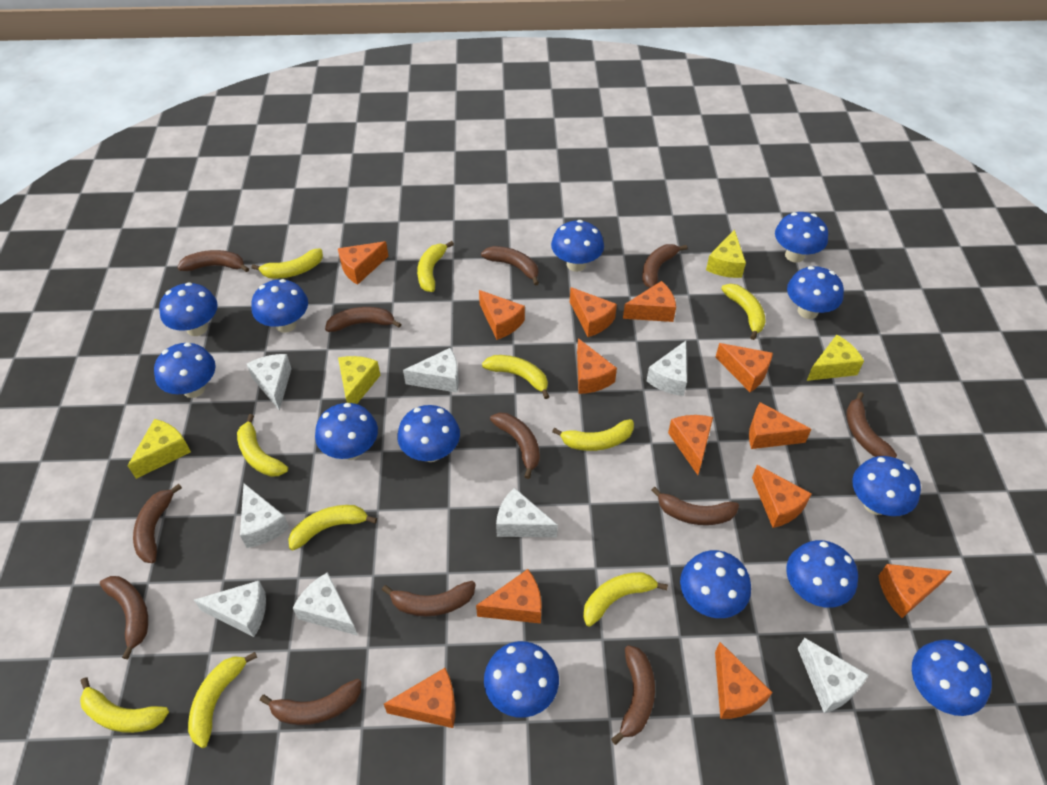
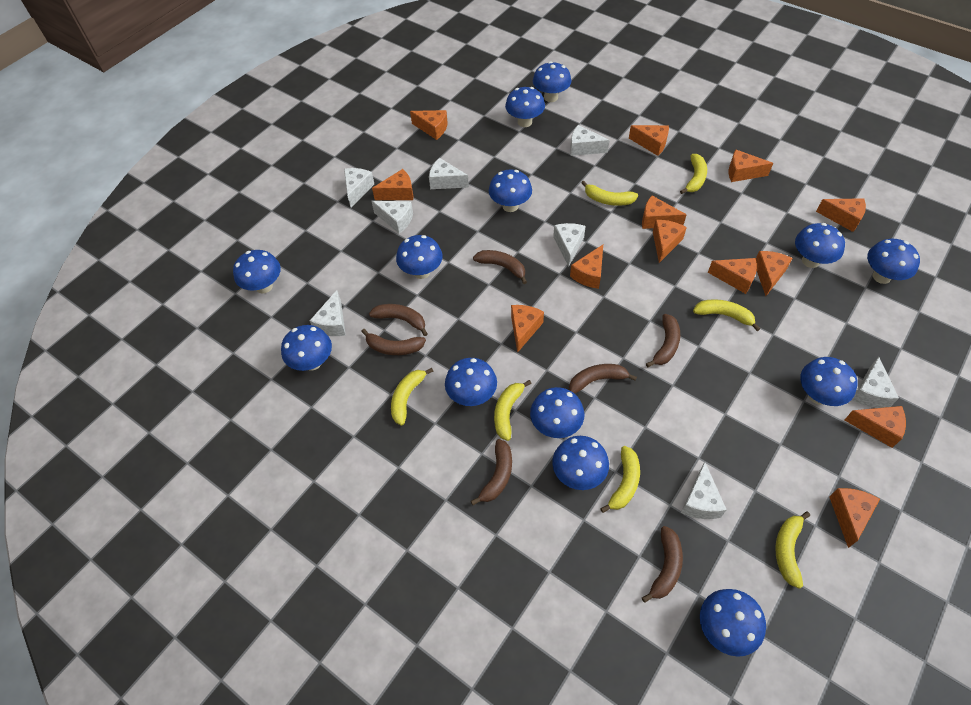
brown banana: 12 -> 7
yellow banana: 10 -> 7
yellow cheese: 4 -> 0

